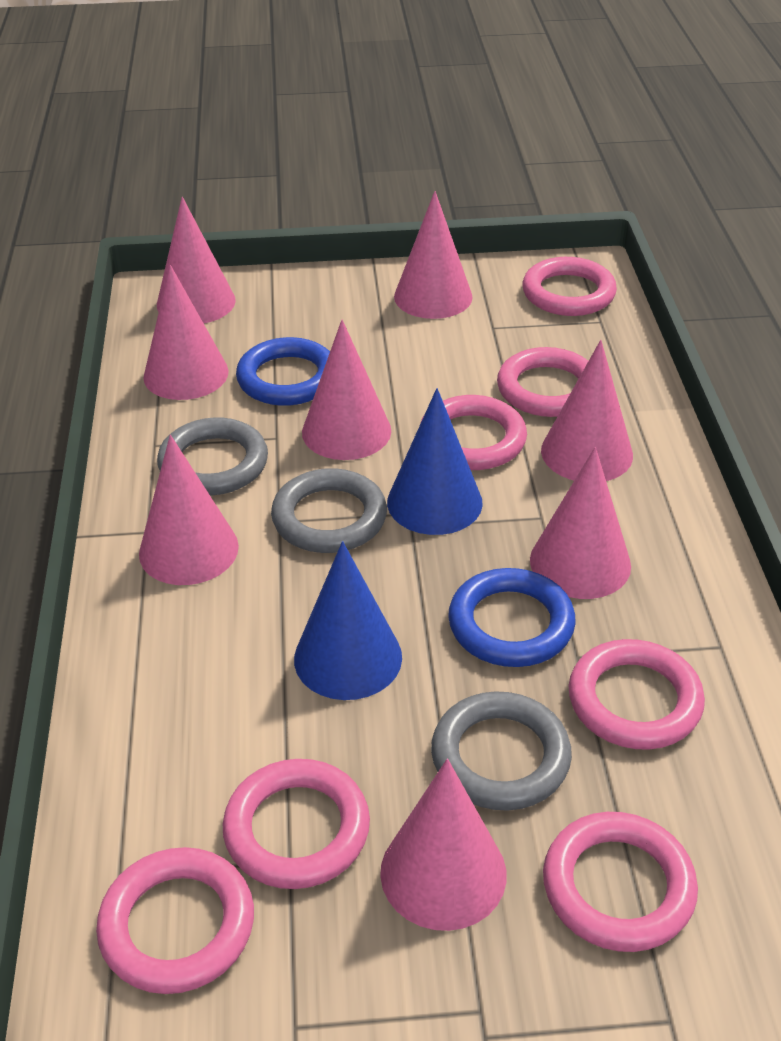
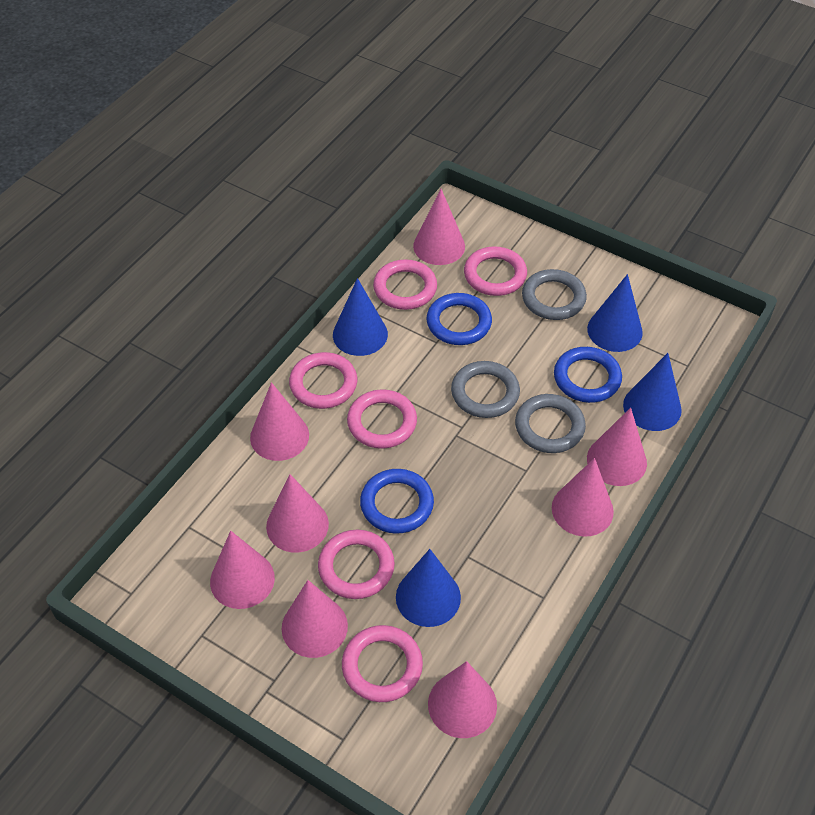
blue cone: 2 -> 4
blue ring: 2 -> 3
pink ring: 7 -> 6

